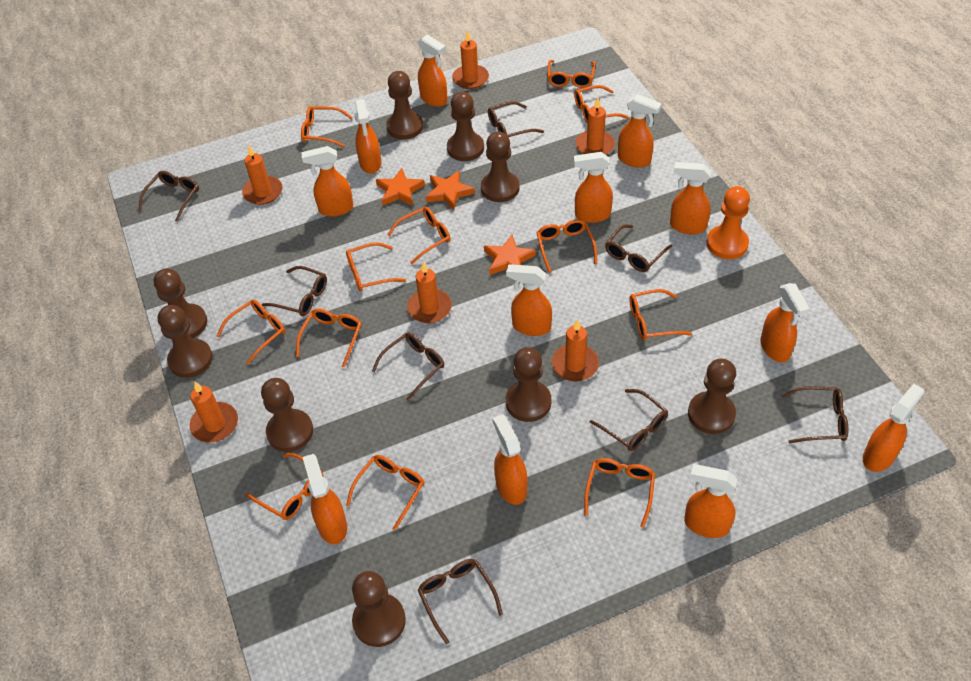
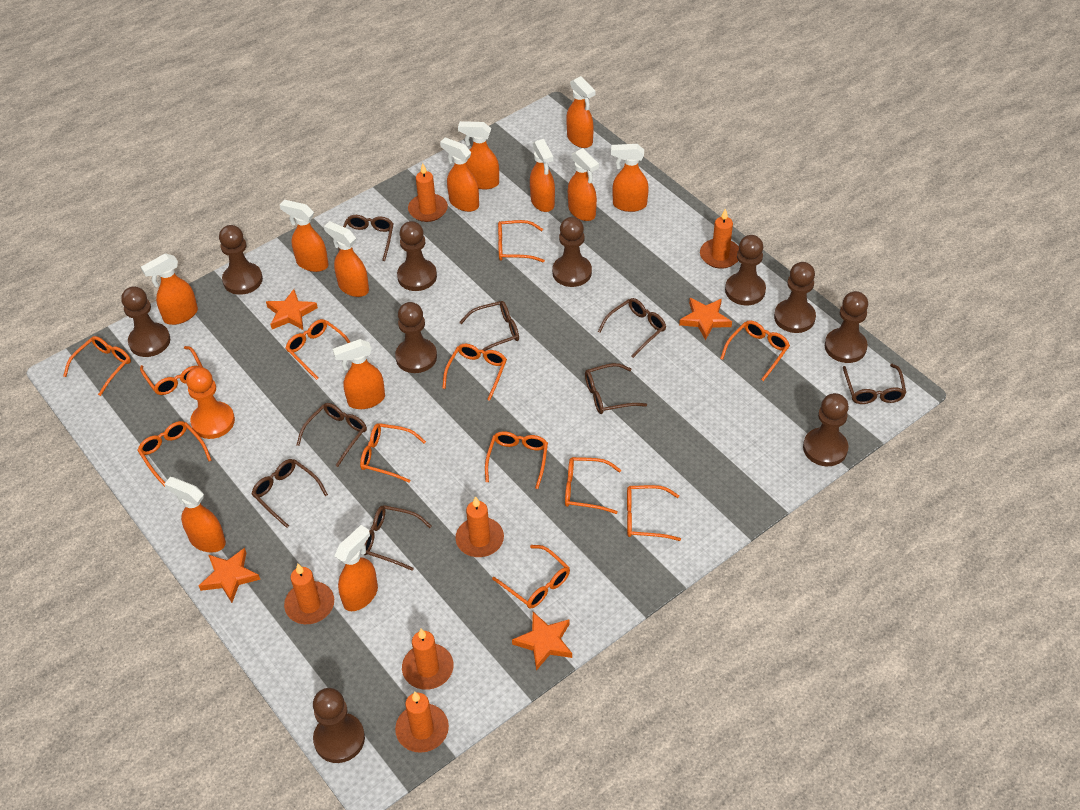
brown pawn: 9 -> 10
orange star: 3 -> 4

